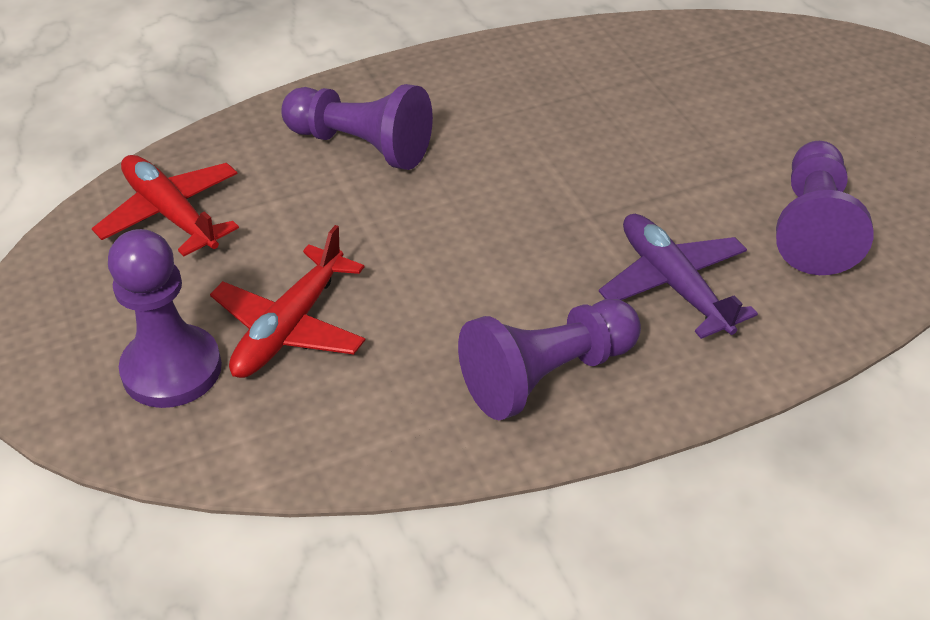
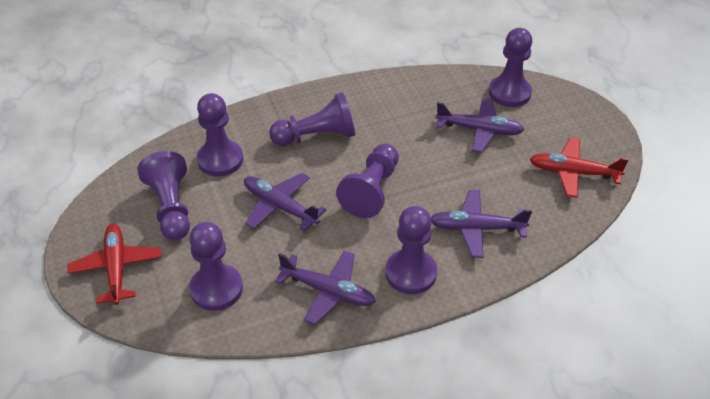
purple pawn: 4 -> 7
purple plane: 1 -> 4

